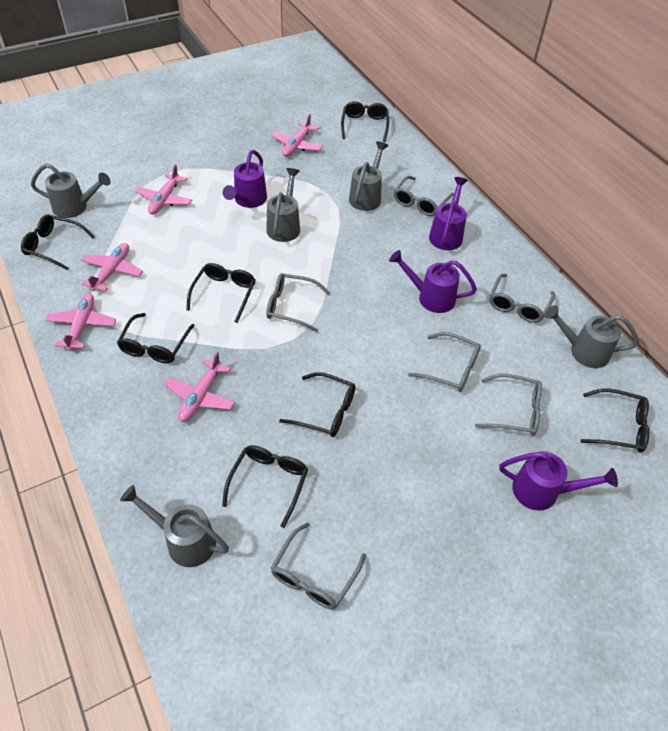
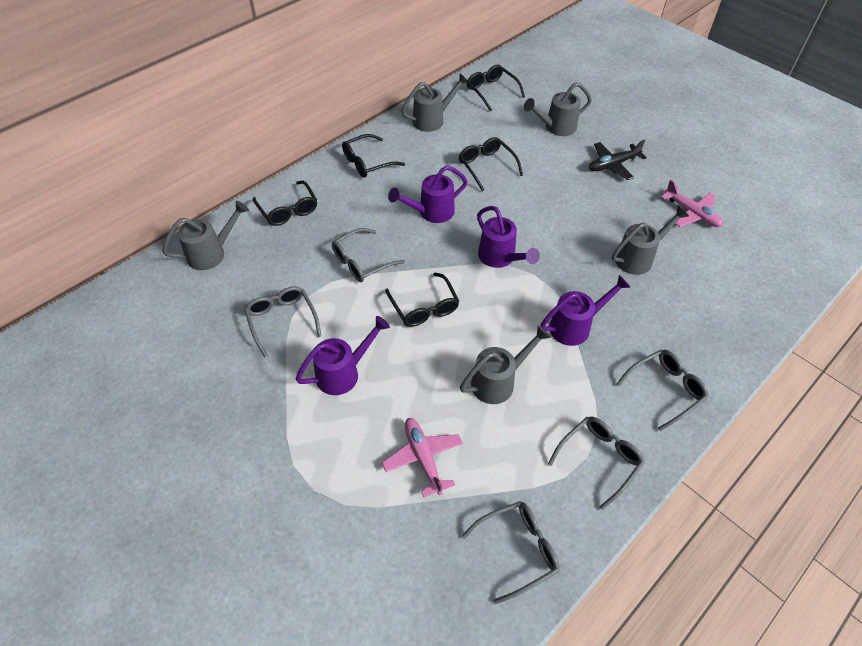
black glasses: 7 -> 5
black plane: 0 -> 1
grey glasses: 6 -> 5
pink plane: 5 -> 2

